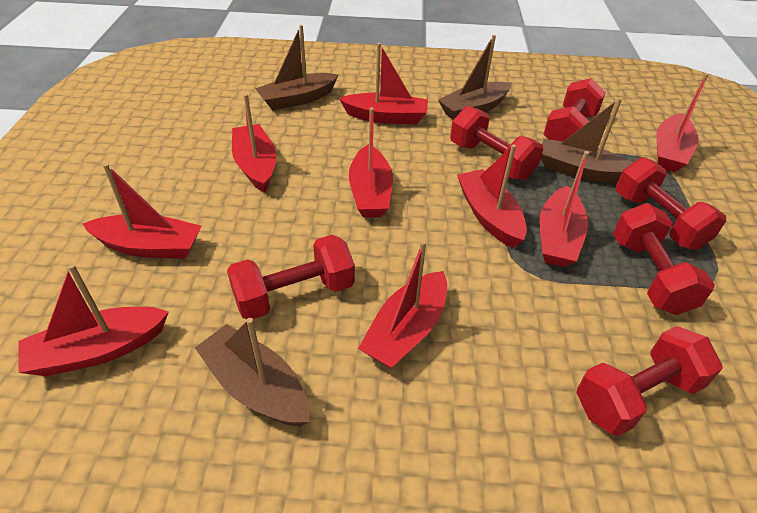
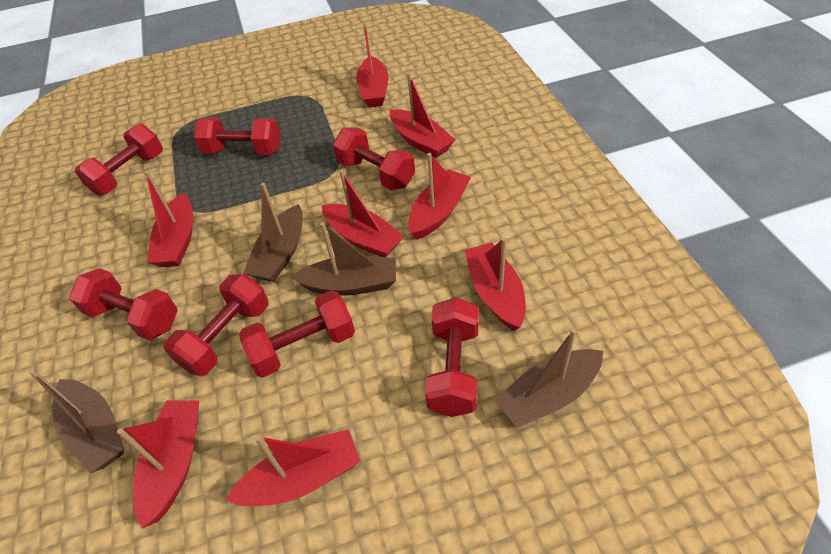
red boat: 9 -> 8
red dumbbell: 6 -> 7

